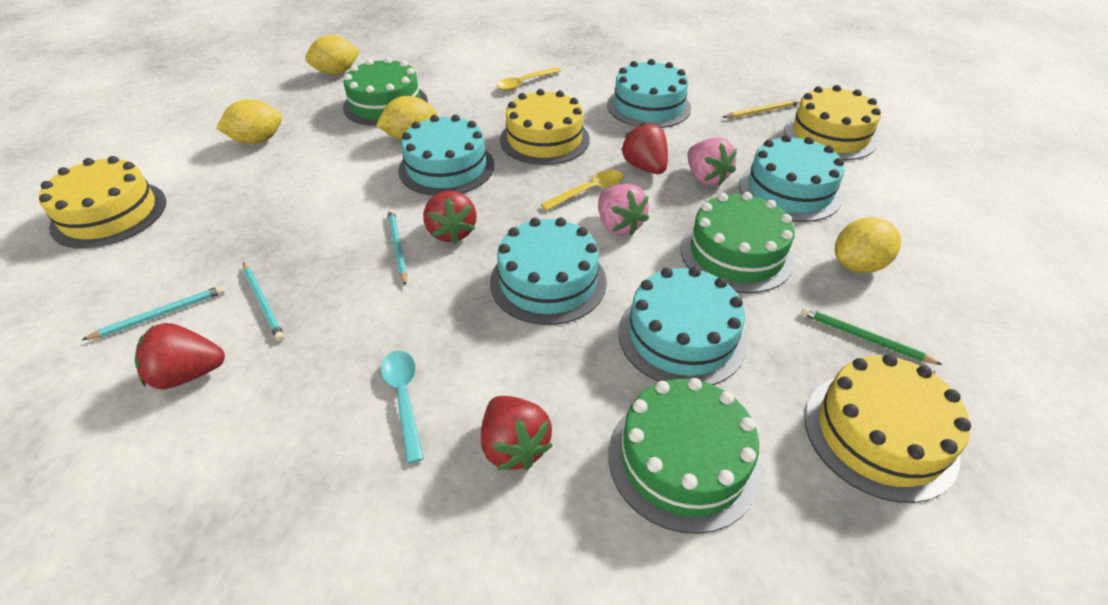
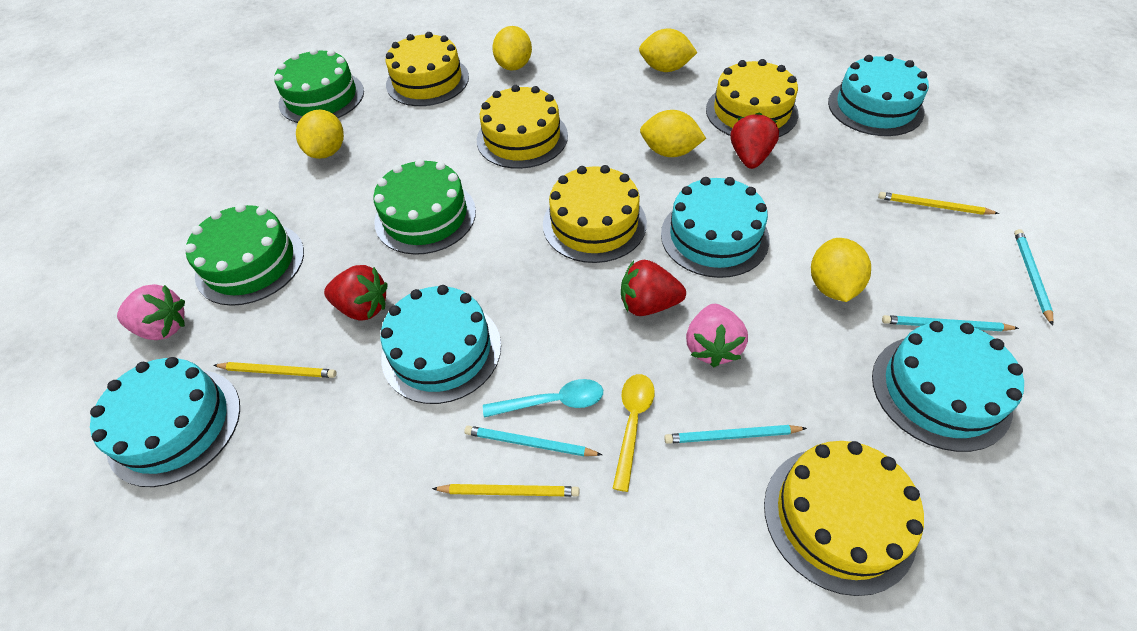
green pencil: 1 -> 0
red strawberry: 4 -> 3
turquoise pencil: 3 -> 4
yellow cake: 4 -> 5
yellow lemon: 4 -> 5
yellow pencil: 1 -> 3
yellow spoon: 2 -> 1

